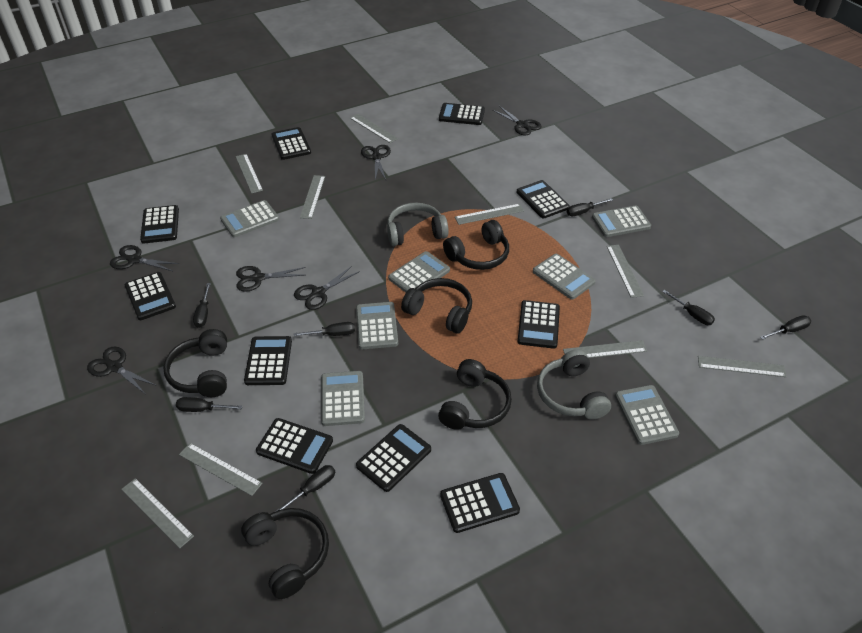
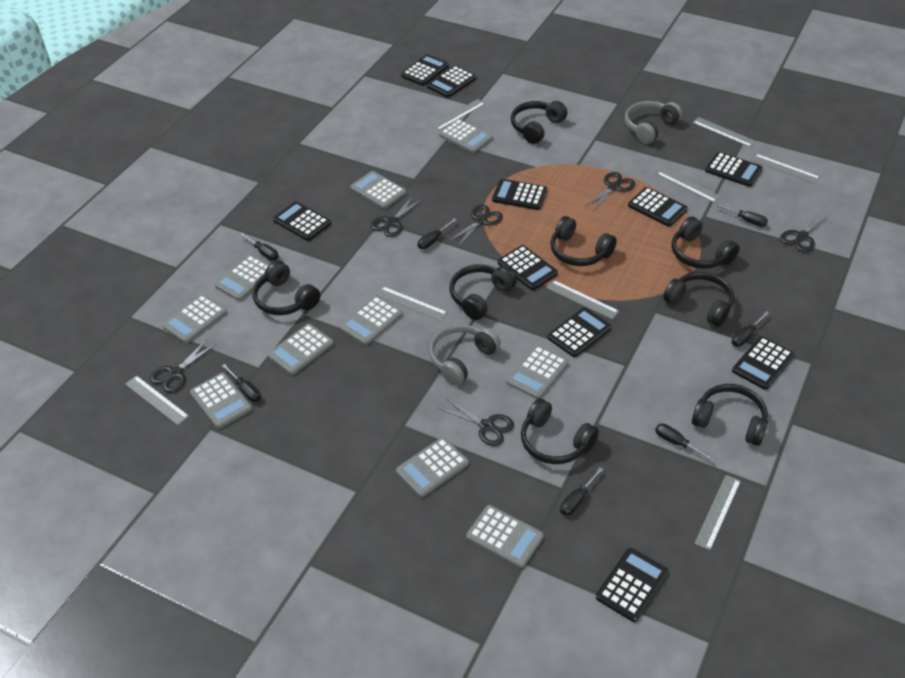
black headphones: 5 -> 8
grey calculator: 7 -> 10
grey ruler: 9 -> 8

